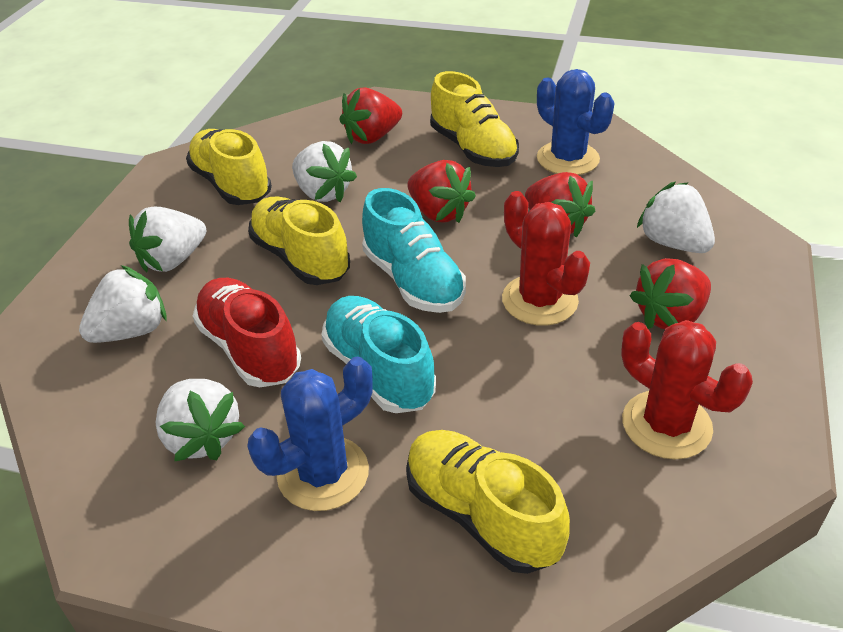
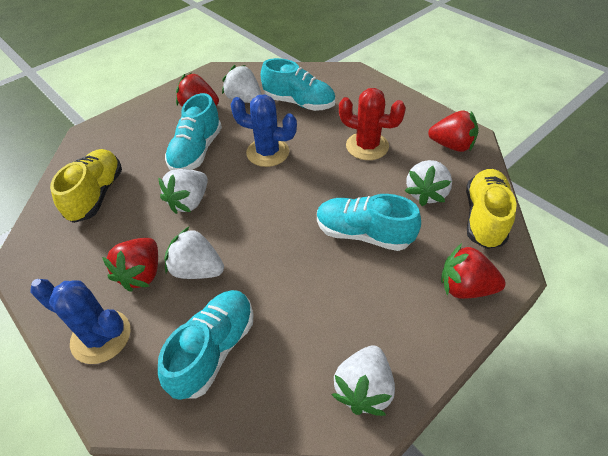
red cactus: 2 -> 1
red shoe: 1 -> 0
turquoise shoe: 2 -> 4
yellow shoe: 4 -> 2

